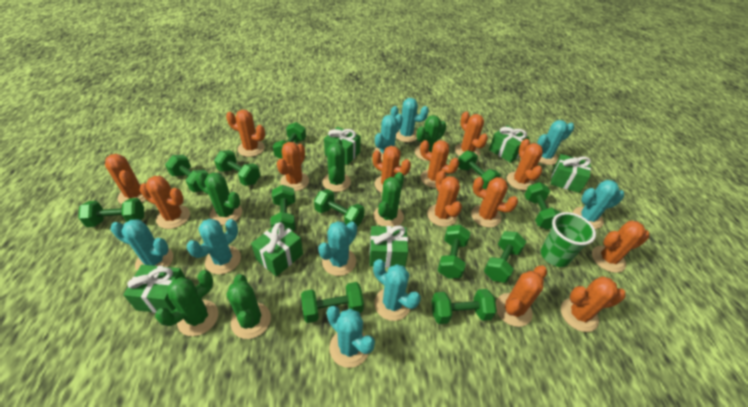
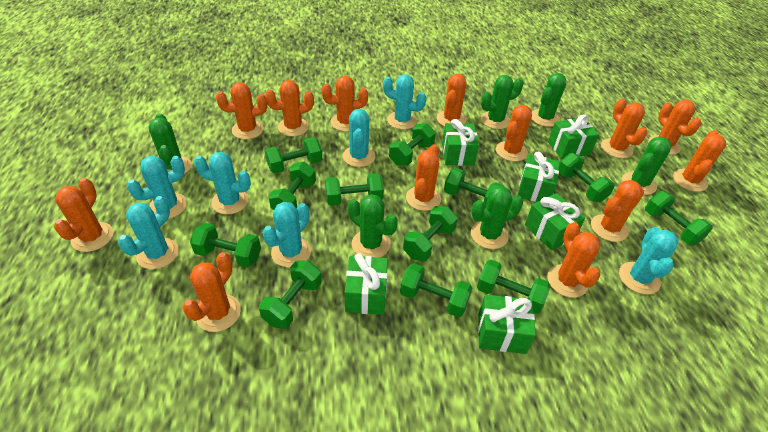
green cup: 1 -> 0
turquoise cactus: 9 -> 7

